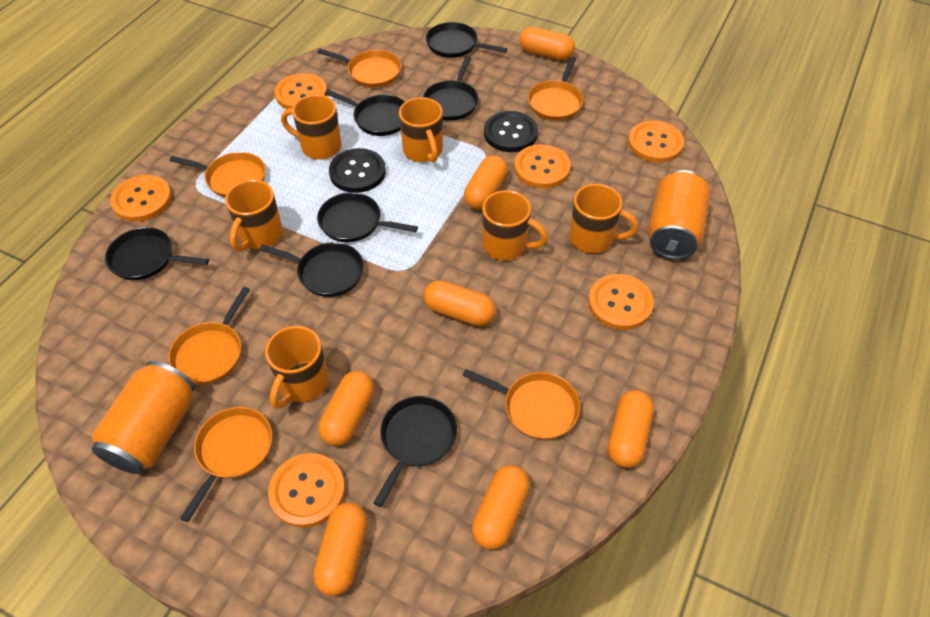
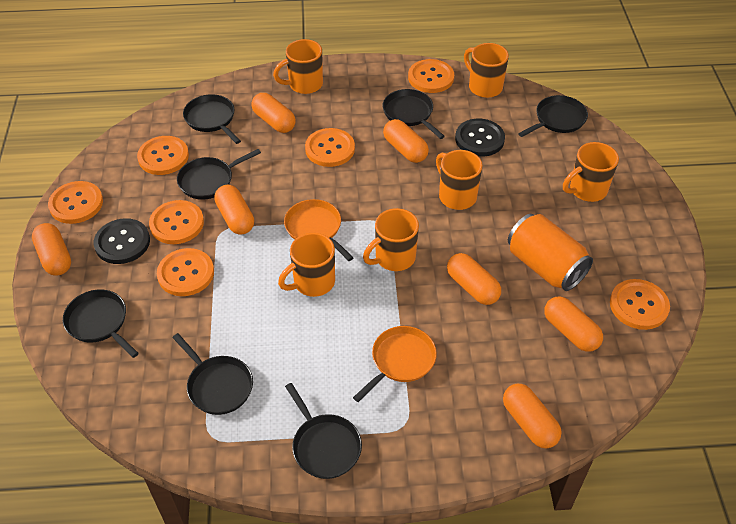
orange button: 6 -> 7
orange can: 2 -> 1
orange pan: 6 -> 2

